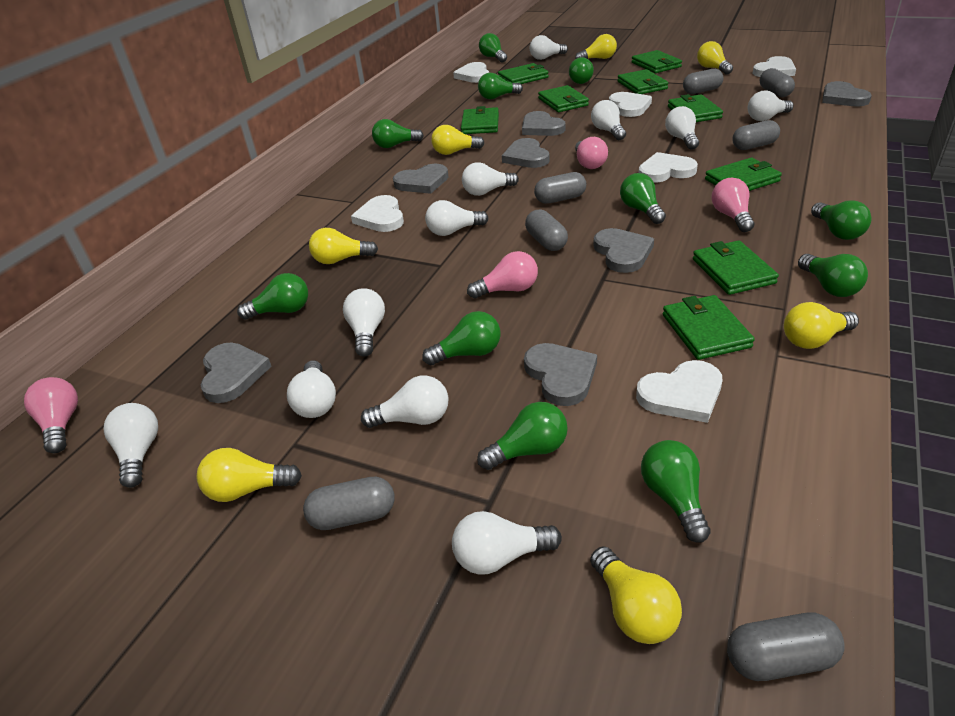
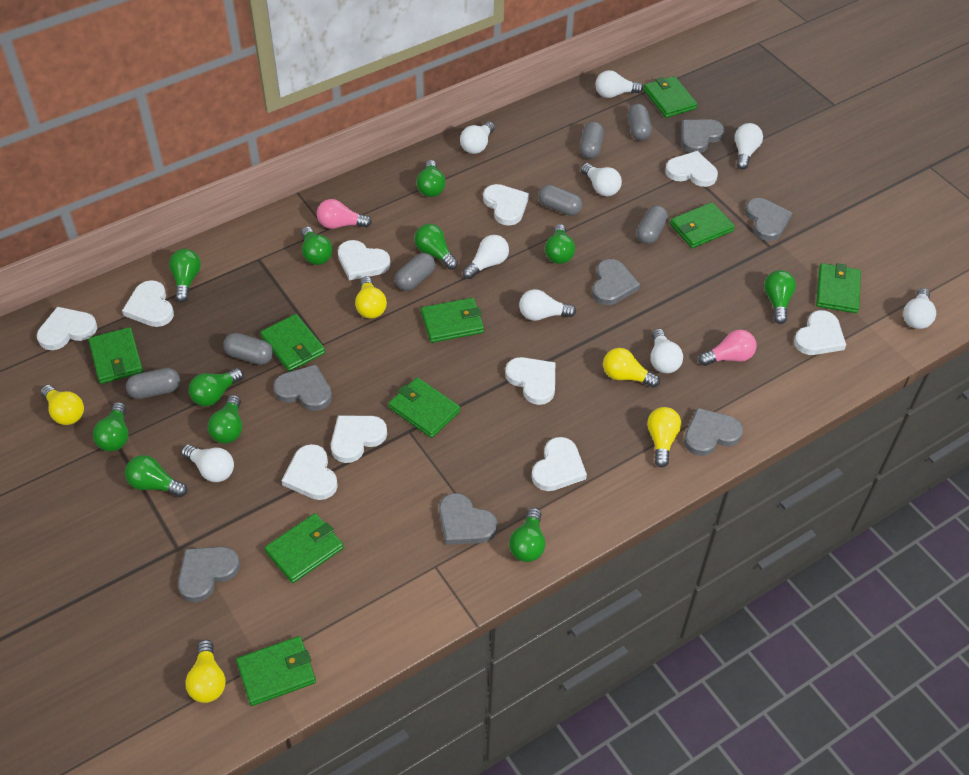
pink light bulb: 4 -> 2
white heart: 6 -> 10
white light bulb: 11 -> 9
yellow light bulb: 7 -> 5

